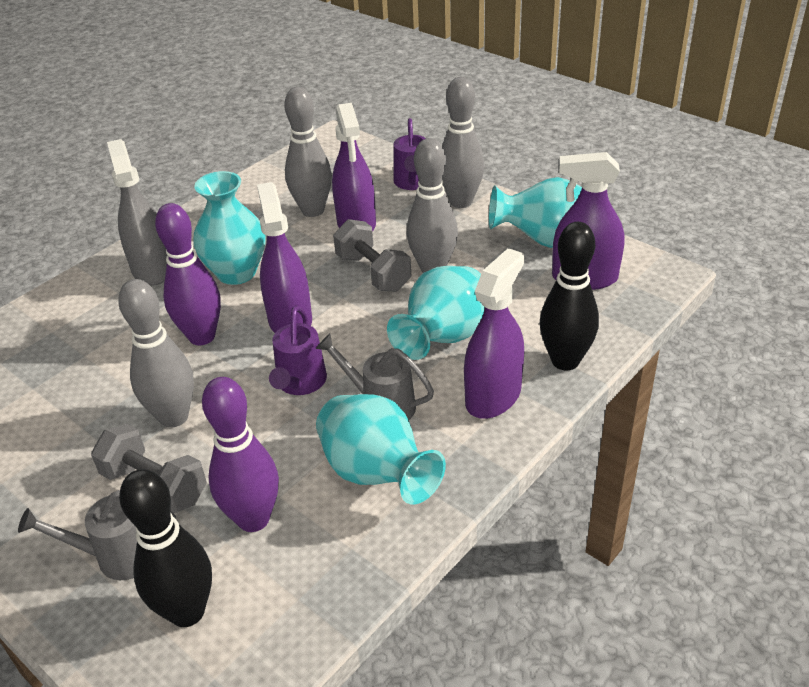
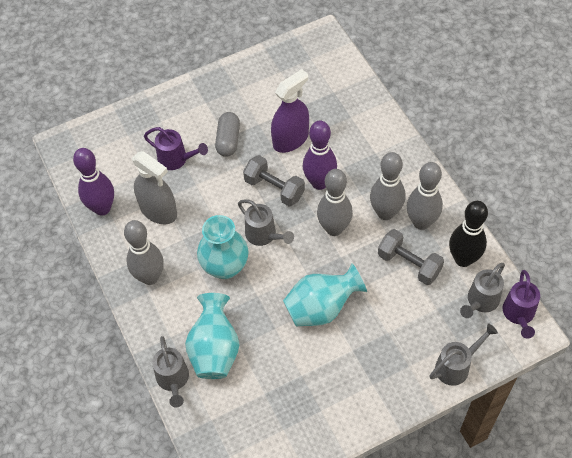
black bowling pin: 2 -> 1
grey capsule: 0 -> 1
grey watering can: 2 -> 4
purple spray bottle: 4 -> 1
turquoise vase: 4 -> 3

